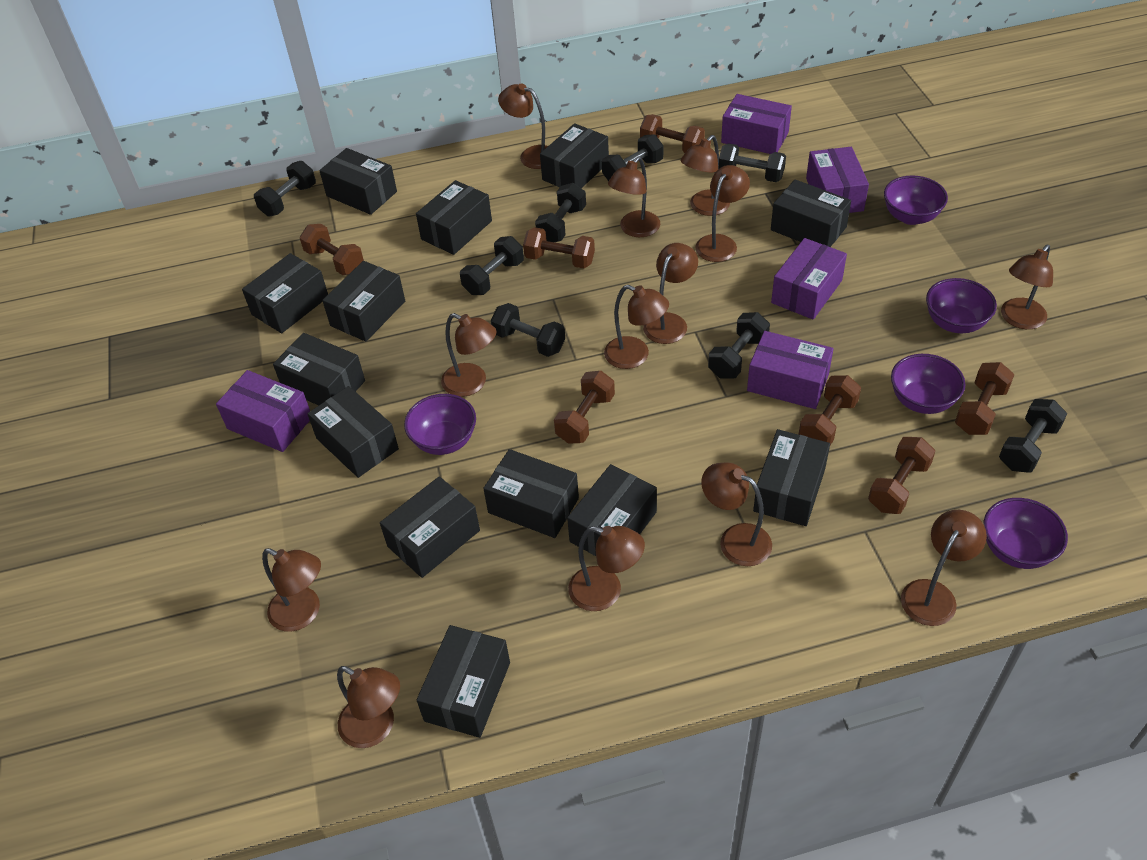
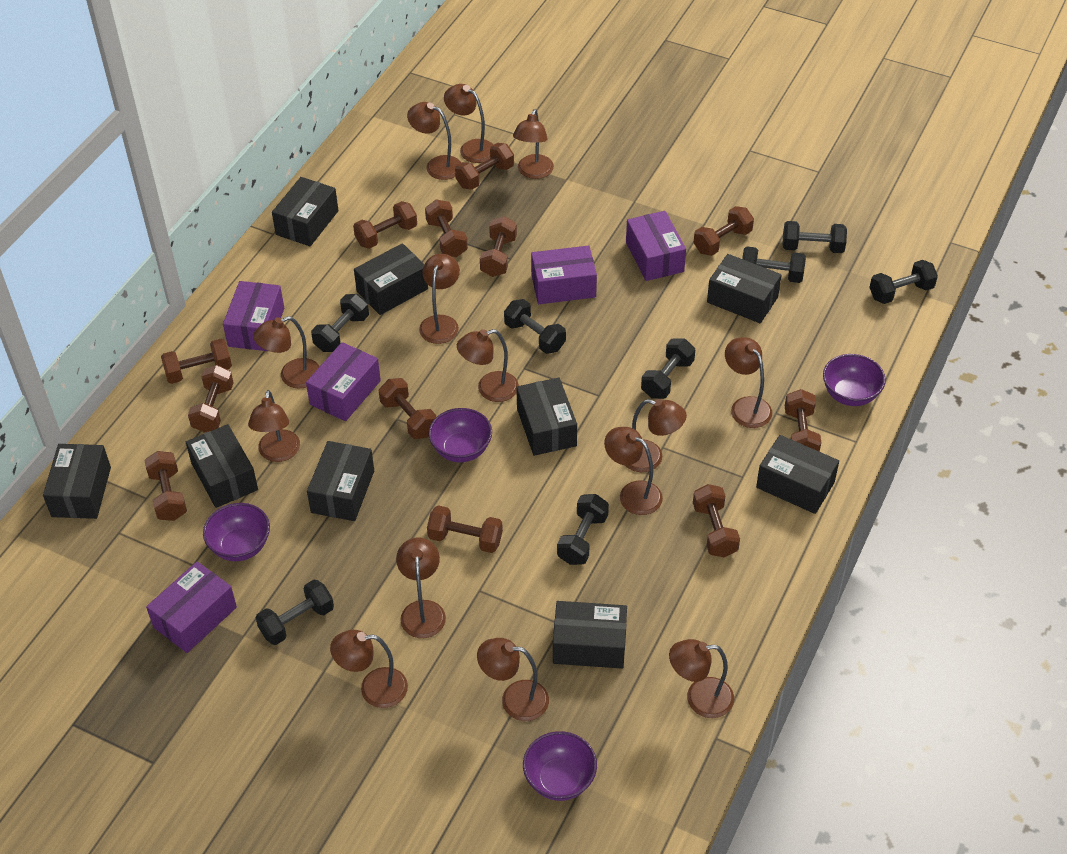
black box: 13 -> 9
brown dumbbell: 7 -> 12
brown lamp: 13 -> 14
purple bowl: 5 -> 4

